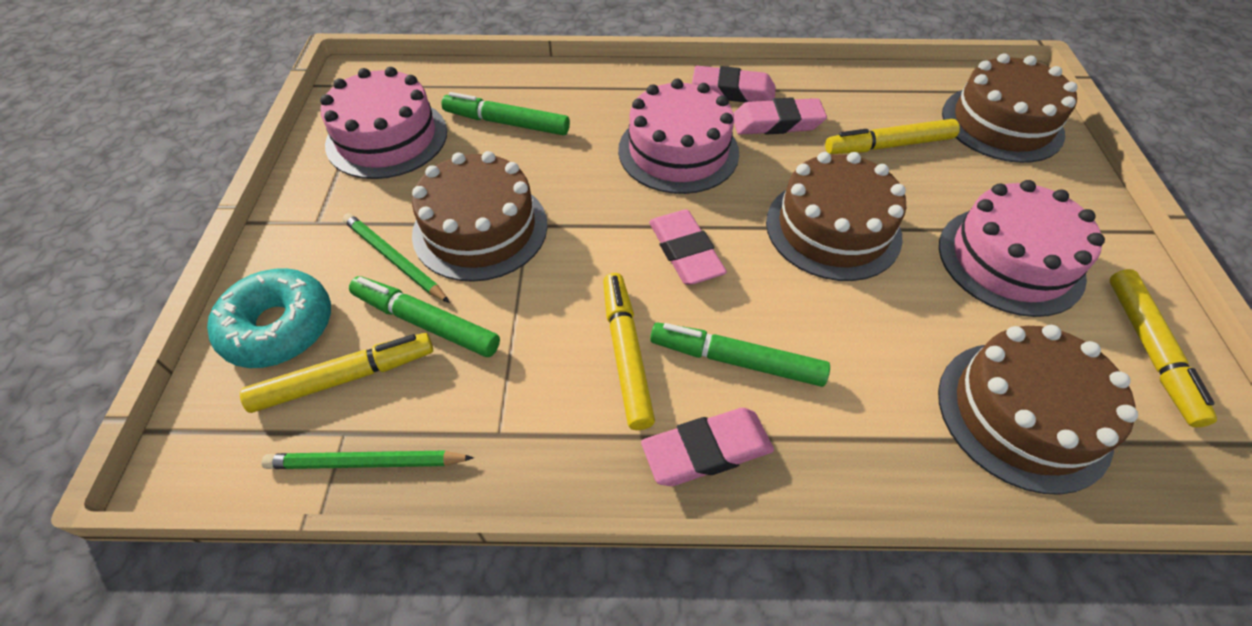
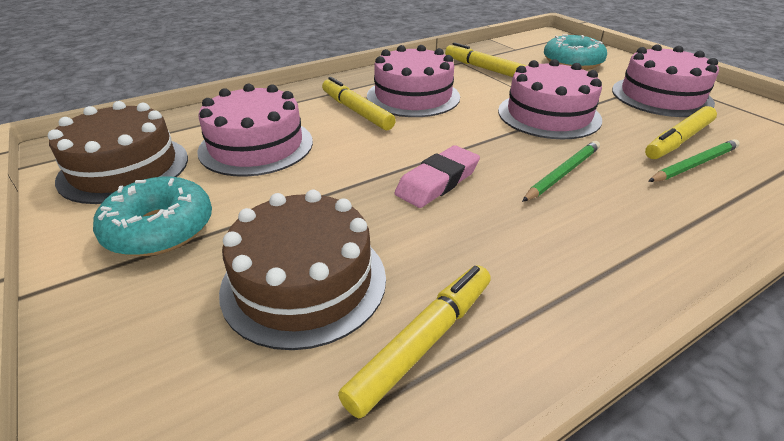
brown cake: 4 -> 2
green marker: 3 -> 0
pink cake: 3 -> 4
pink eraser: 4 -> 1
turquoise donut: 1 -> 2

